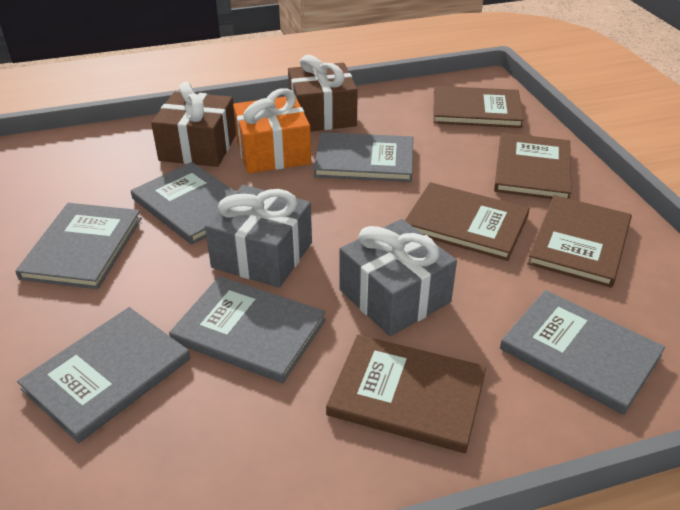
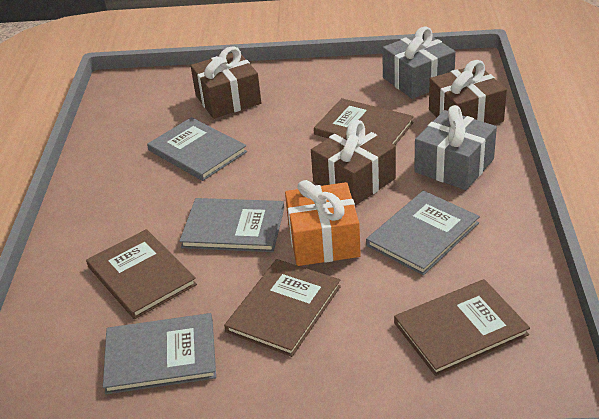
brown book: 5 -> 4
brown gift: 2 -> 3
grey book: 6 -> 4

